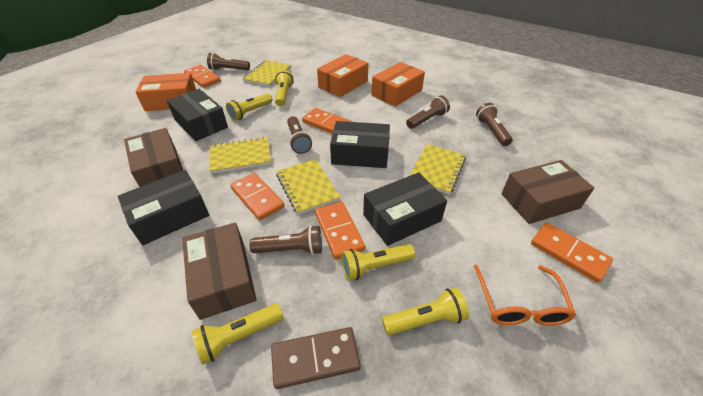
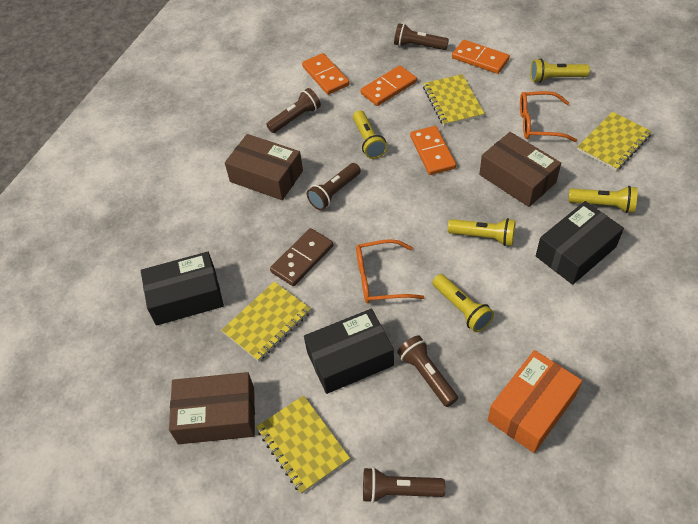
black box: 4 -> 3
orange box: 3 -> 1
orange domino: 5 -> 4
orange glasses: 1 -> 2

